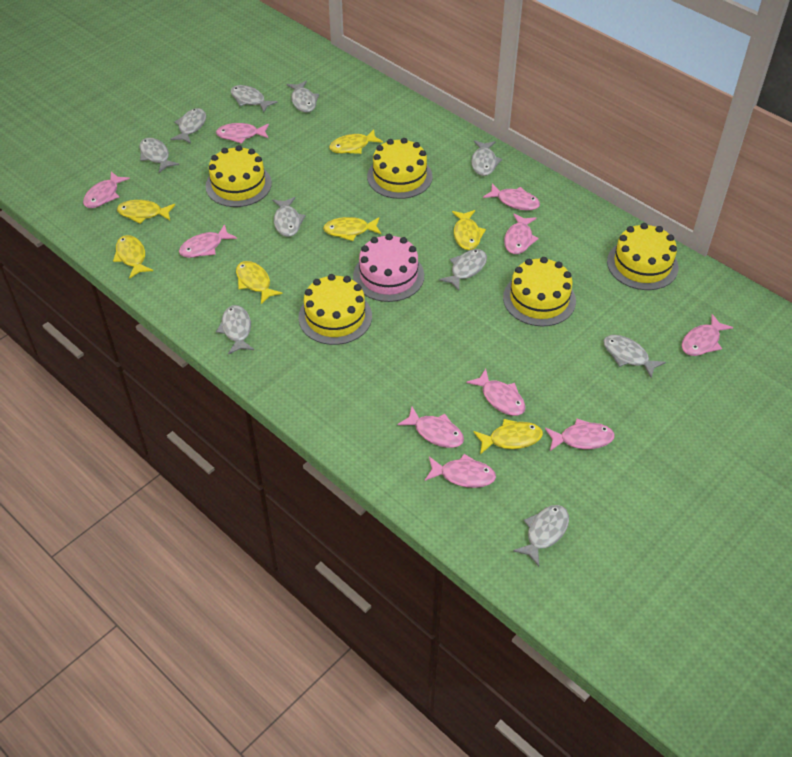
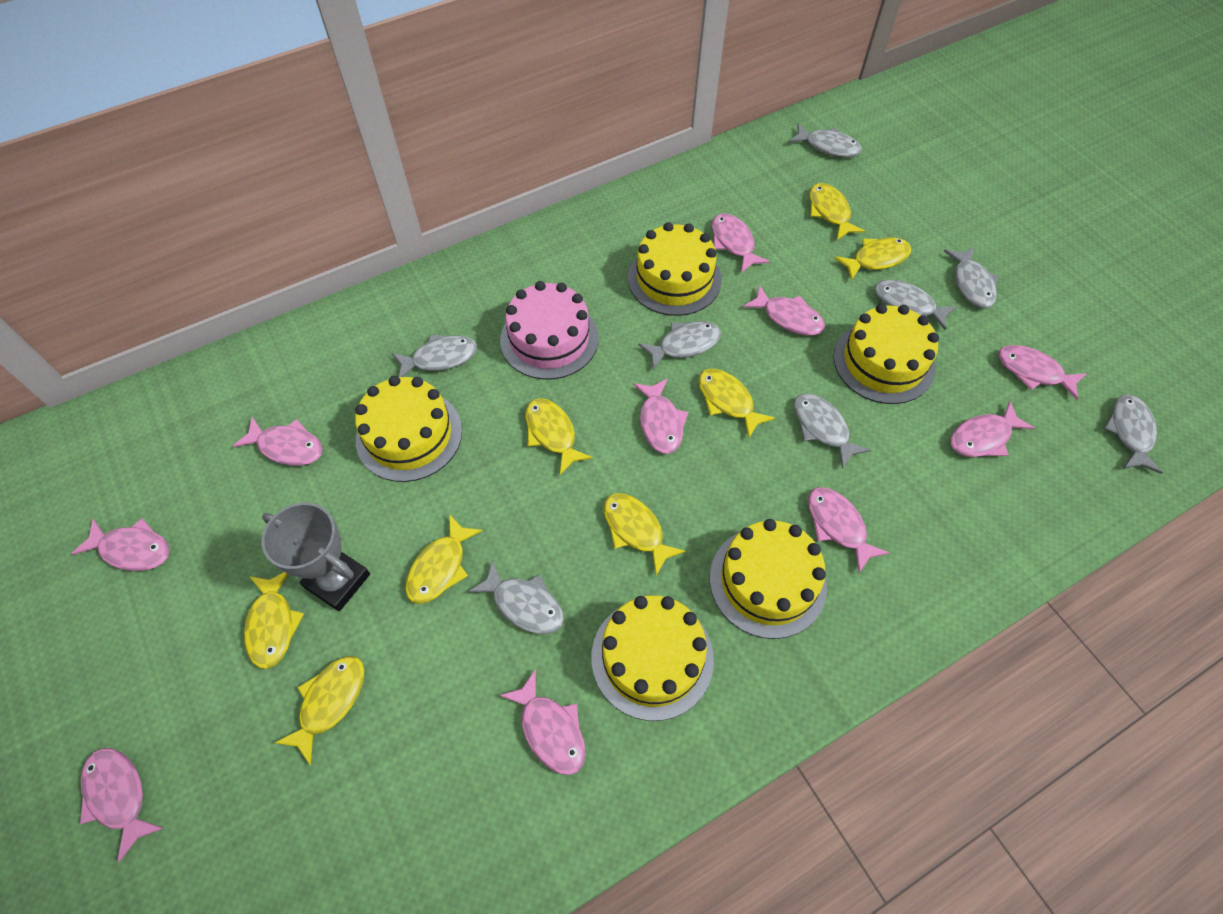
grey fish: 10 -> 8
grey trophy: 0 -> 1
yellow fish: 7 -> 8

